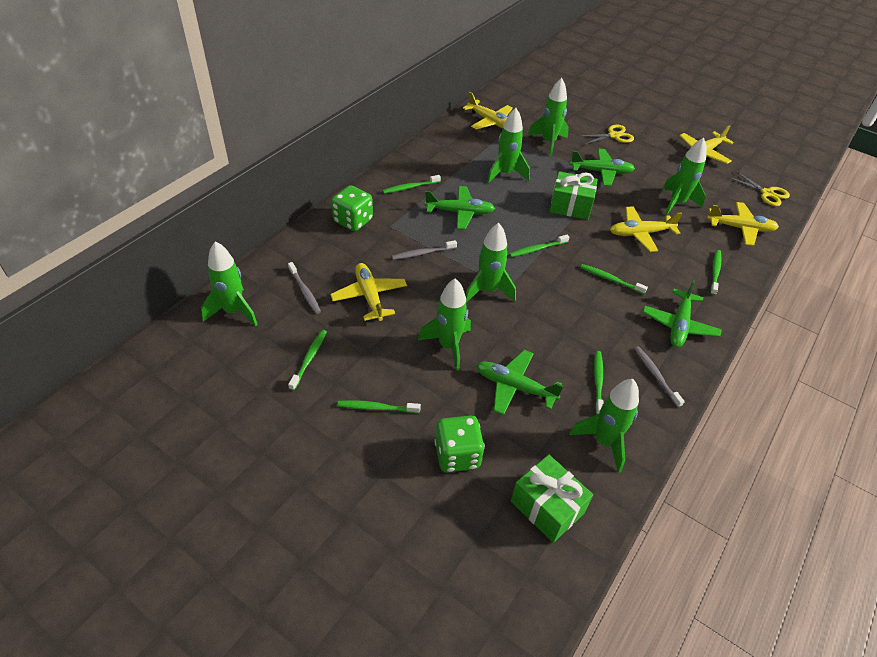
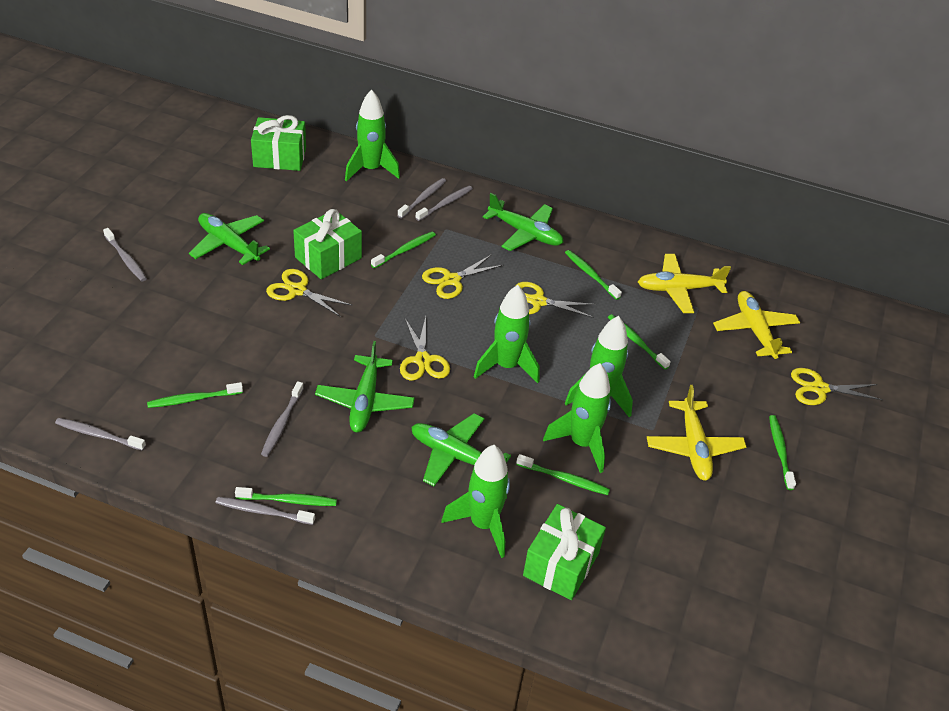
green dice: 2 -> 0
green gift: 2 -> 3
green rocket: 7 -> 5
grey toothbrush: 3 -> 6
yellow plane: 5 -> 3
yellow scissors: 2 -> 5

